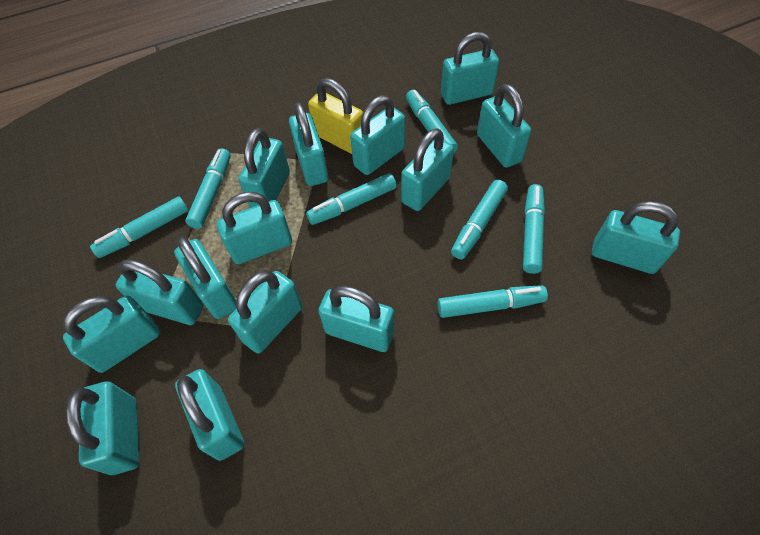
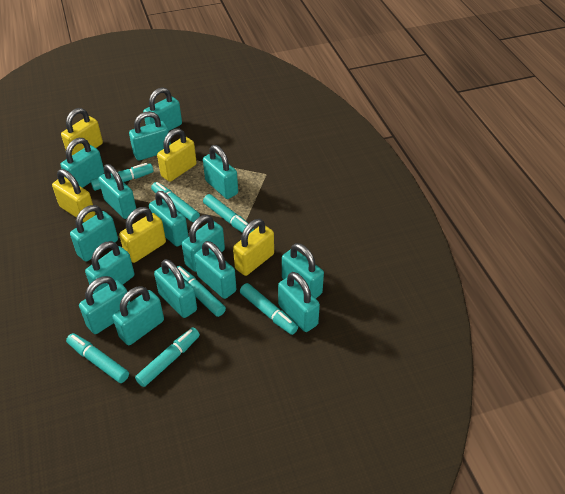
yellow padlock: 1 -> 5

